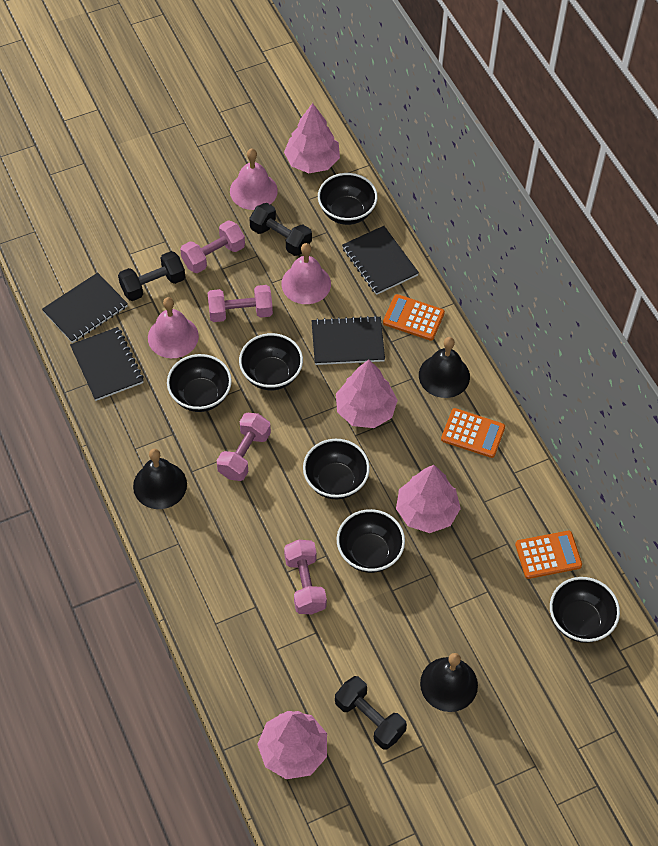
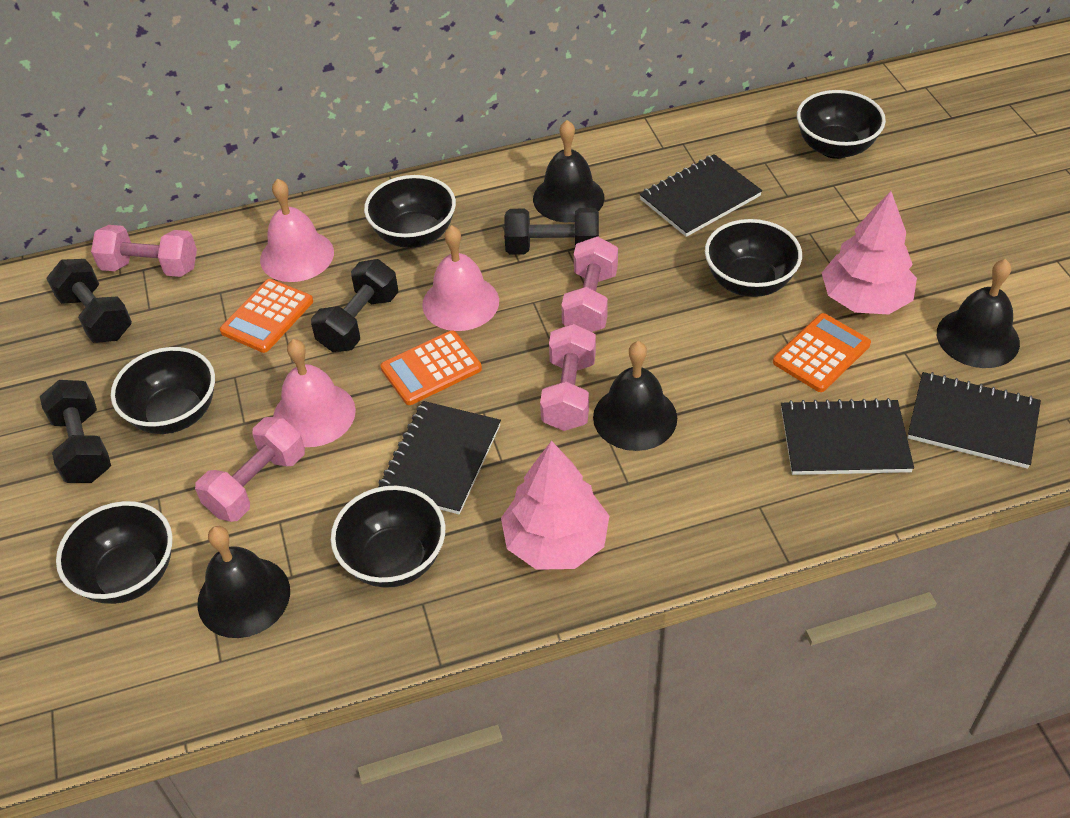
black bell: 3 -> 4
black dumbbell: 3 -> 4
pink tree: 4 -> 2

